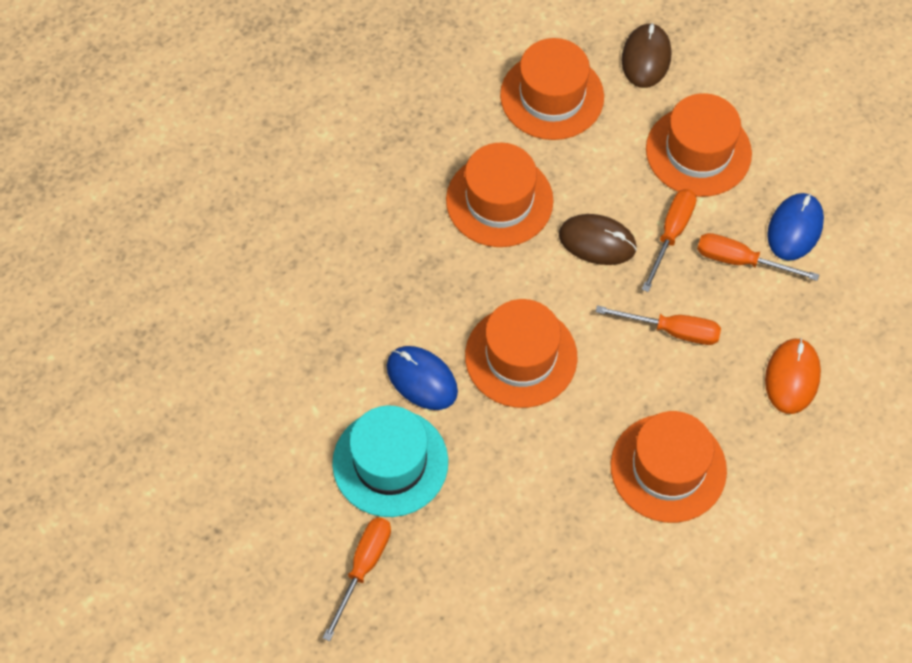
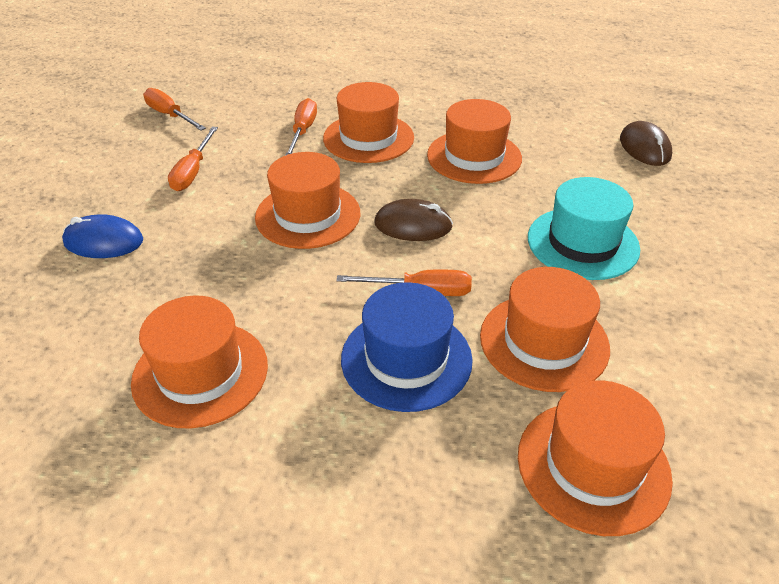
blue hat: 0 -> 1
blue mouse: 2 -> 1
orange hat: 5 -> 6
orange mouse: 1 -> 0

